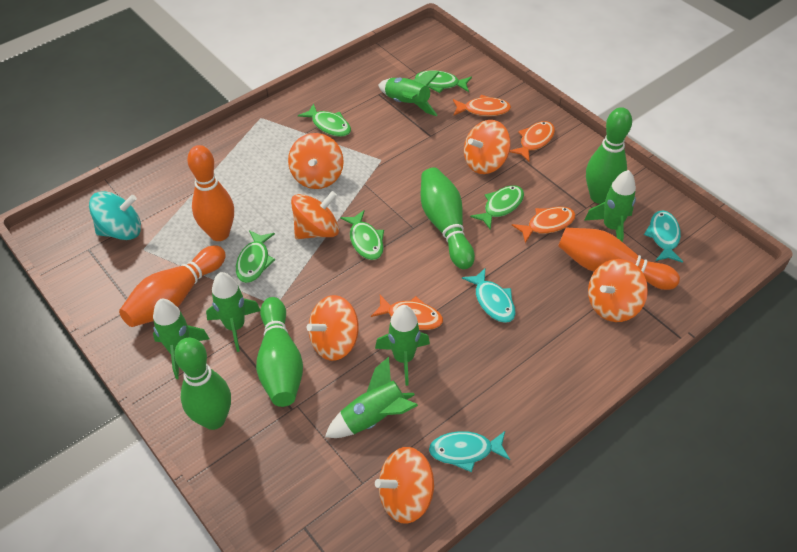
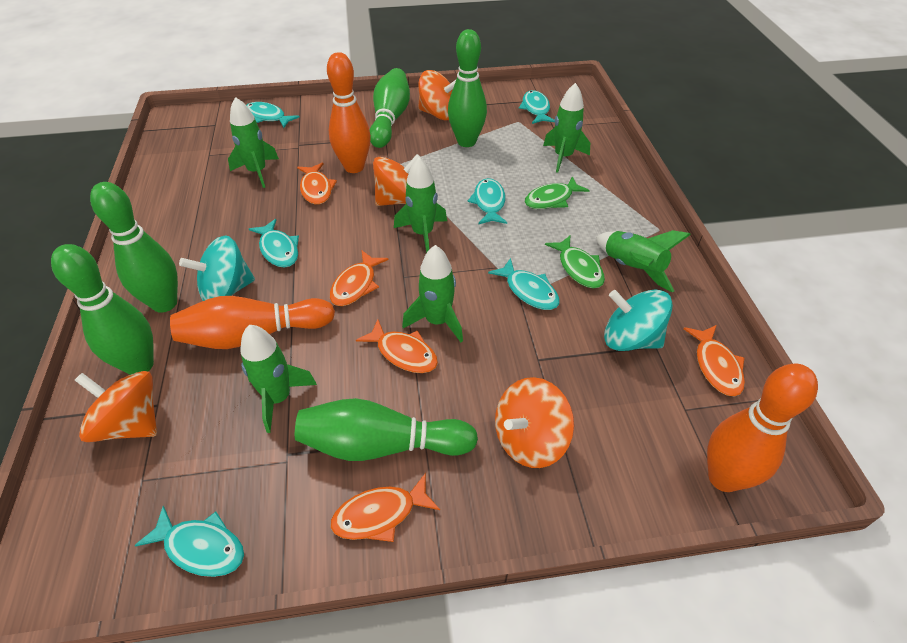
green bowling pin: 4 -> 5
green fish: 5 -> 2
orange fish: 4 -> 5
orange spinning top: 6 -> 4
turquoise fish: 3 -> 6
turquoise spinning top: 1 -> 2

